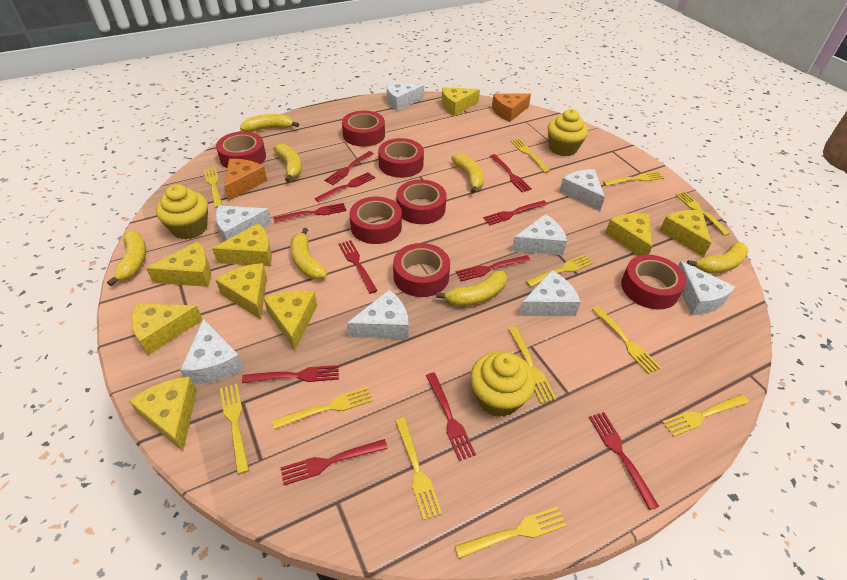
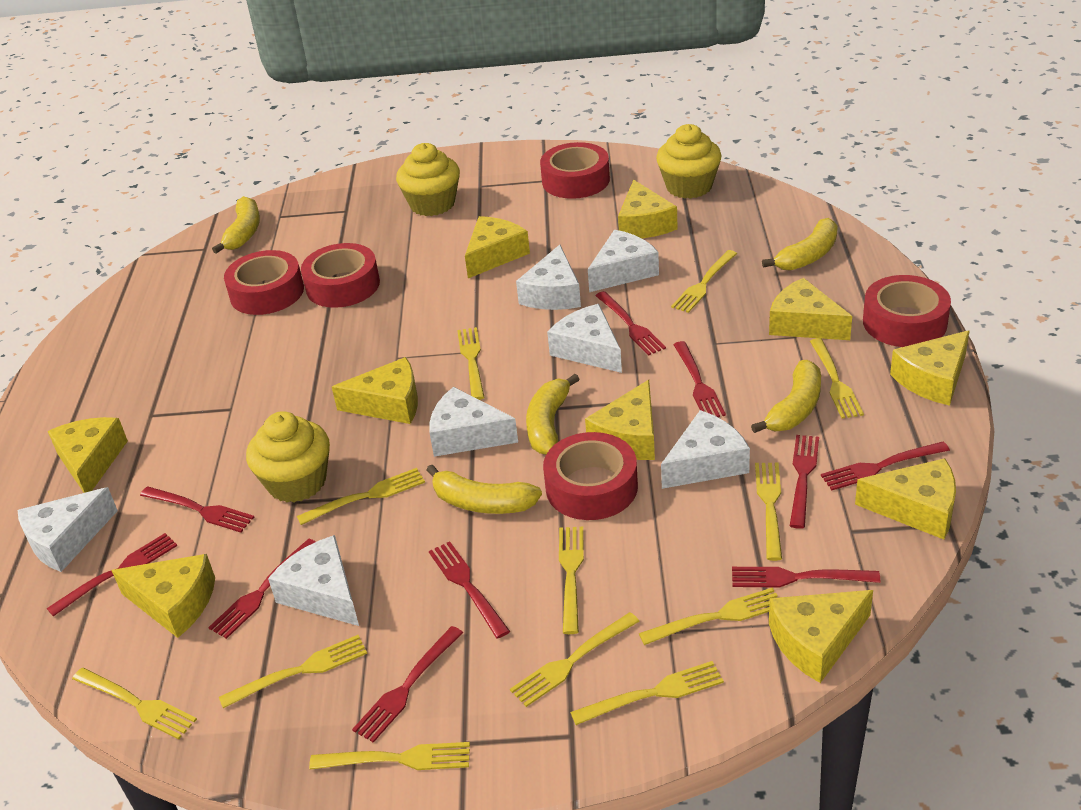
orange cheese: 2 -> 0
red fork: 11 -> 10
red tape: 7 -> 5
white cheese: 8 -> 7
yellow banana: 7 -> 5
yellow cheese: 9 -> 10

